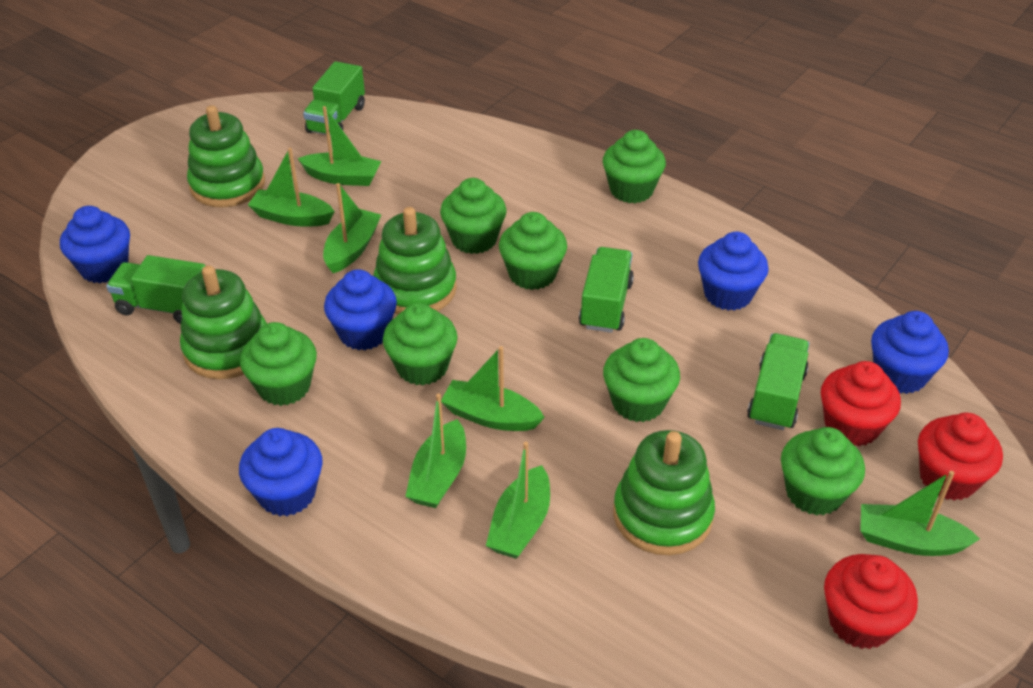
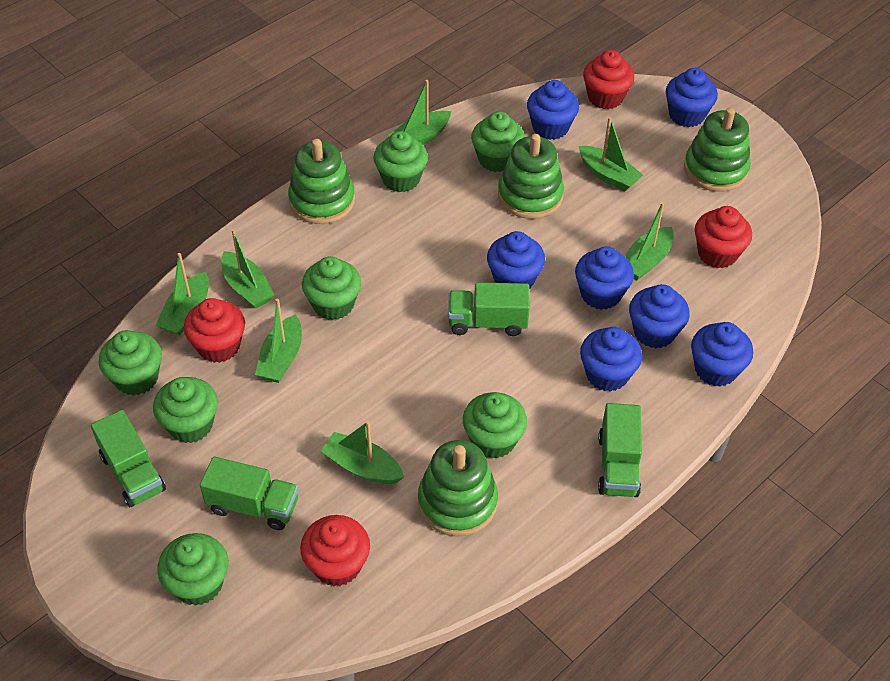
blue cupcake: 5 -> 7
red cupcake: 3 -> 4

